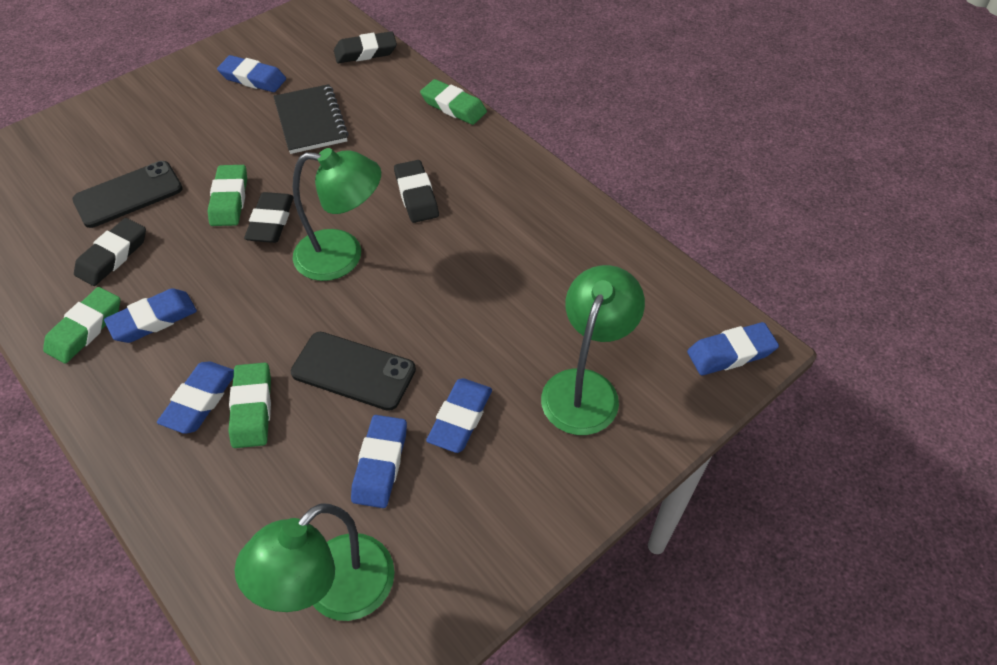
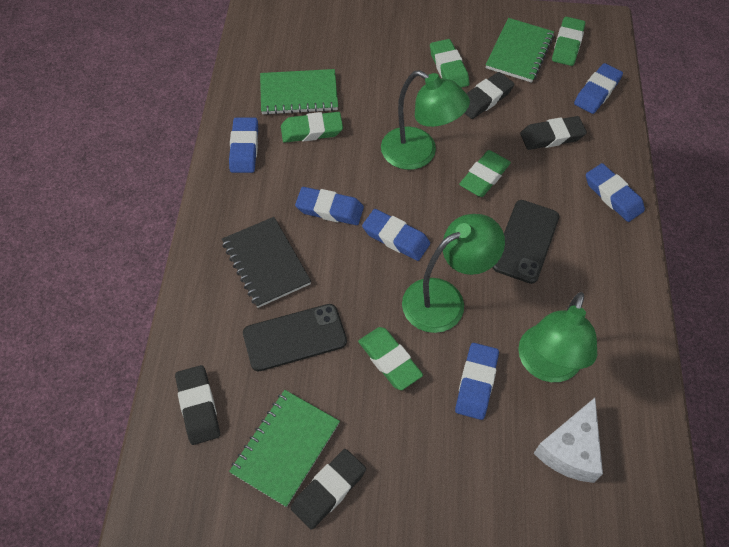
green eraser: 4 -> 5
green notebook: 0 -> 3
white cheese: 0 -> 1

